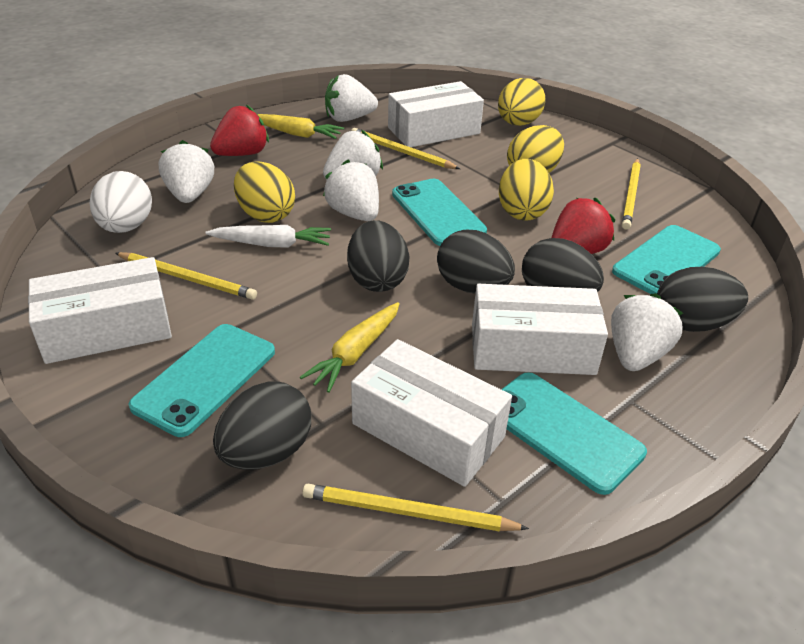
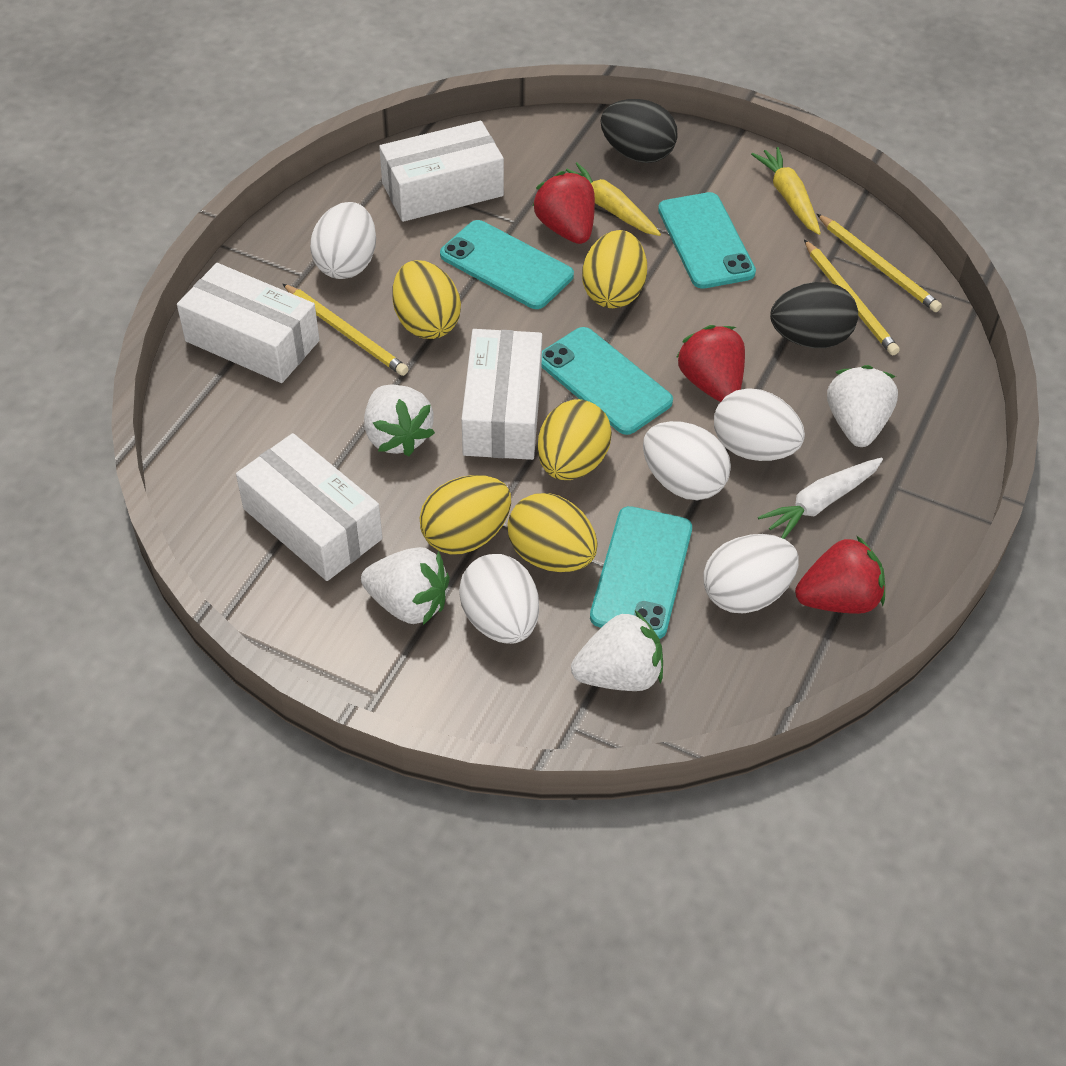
black egg: 5 -> 2
red strawberry: 2 -> 3
white egg: 1 -> 5
white strawberry: 5 -> 4
yellow egg: 4 -> 5
yellow pencil: 4 -> 3

